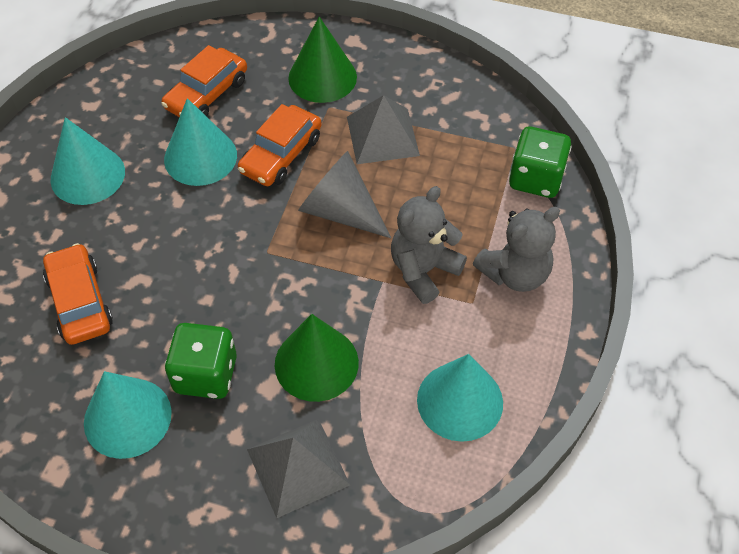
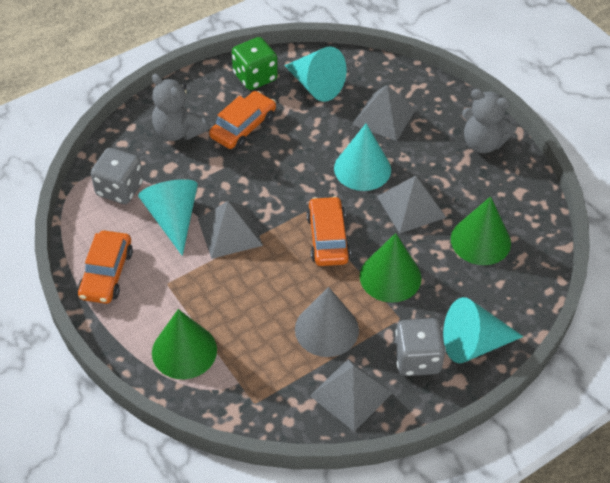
green cone: 2 -> 3
green dice: 2 -> 1
grey dice: 0 -> 2
grey pyramid: 2 -> 4

